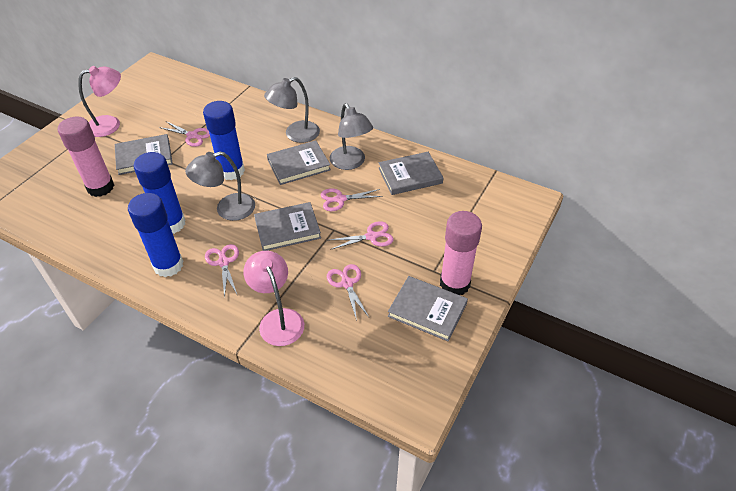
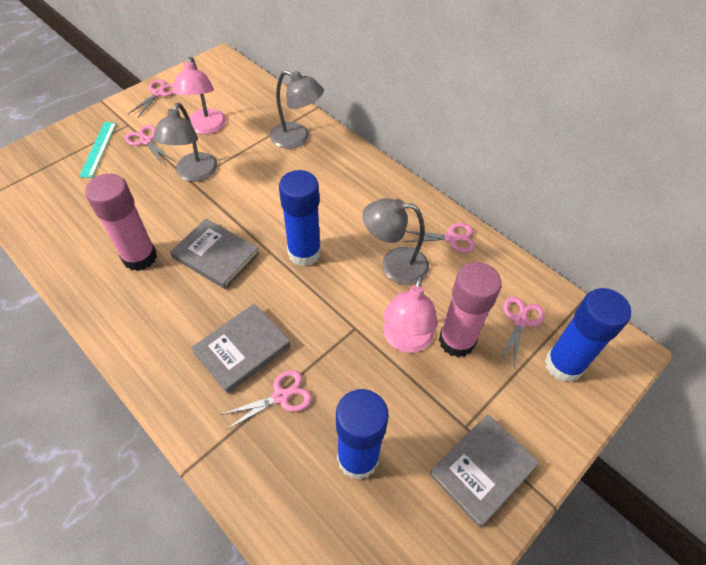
grey book: 5 -> 3
turquoise ruler: 0 -> 1

